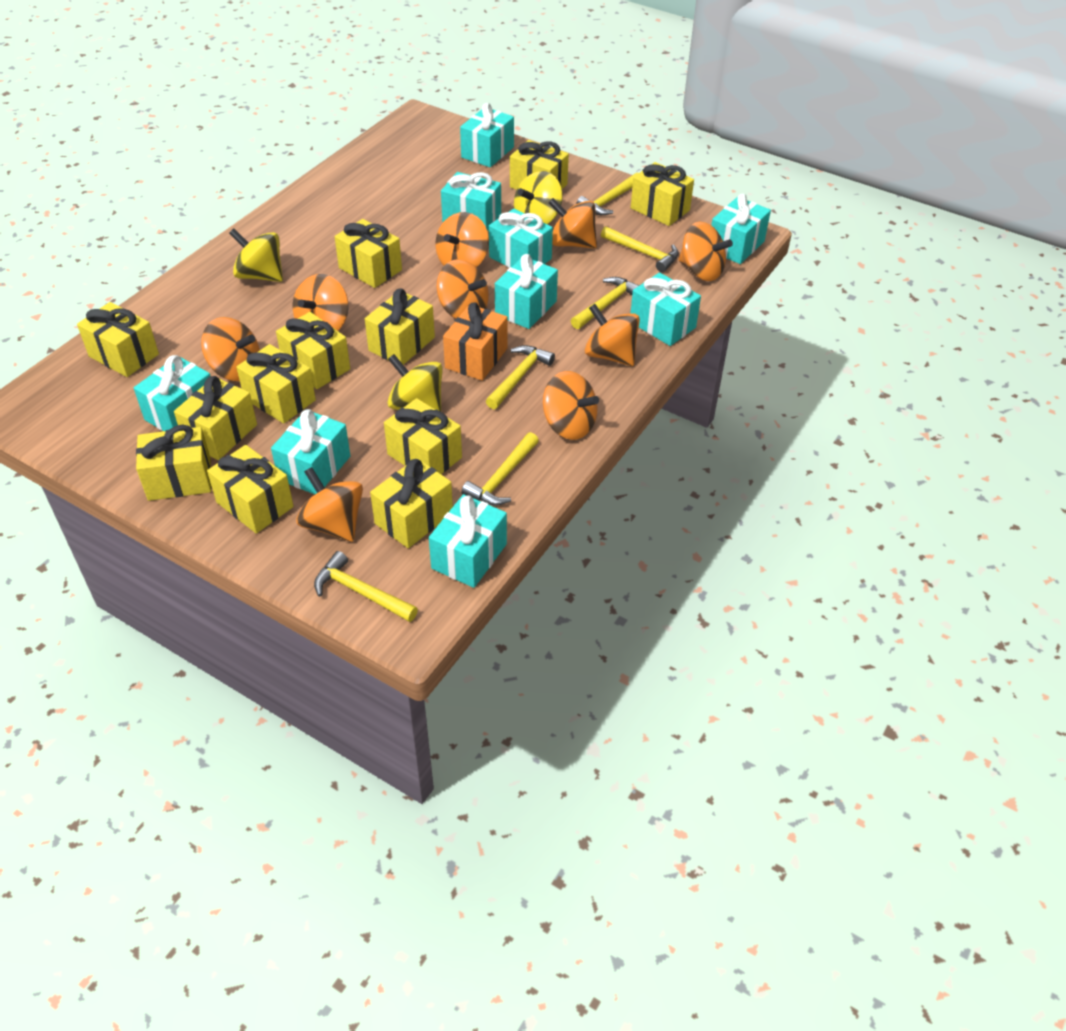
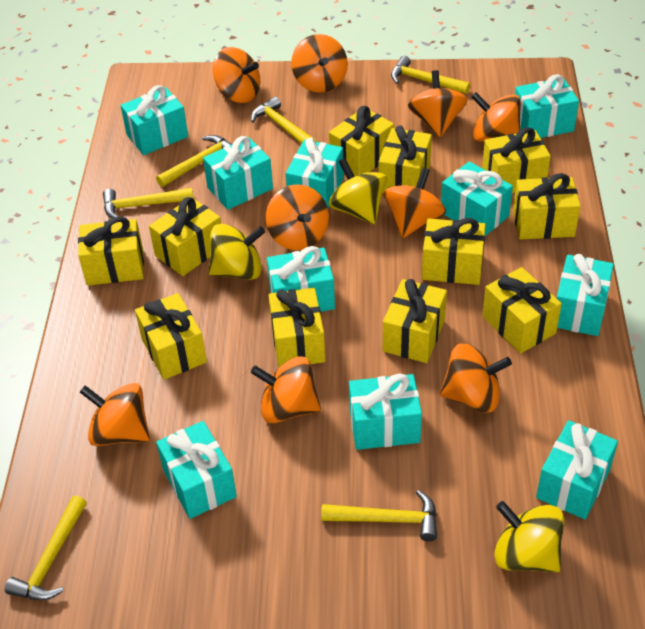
orange gift: 1 -> 0
turquoise gift: 9 -> 10
yellow gift: 12 -> 11

